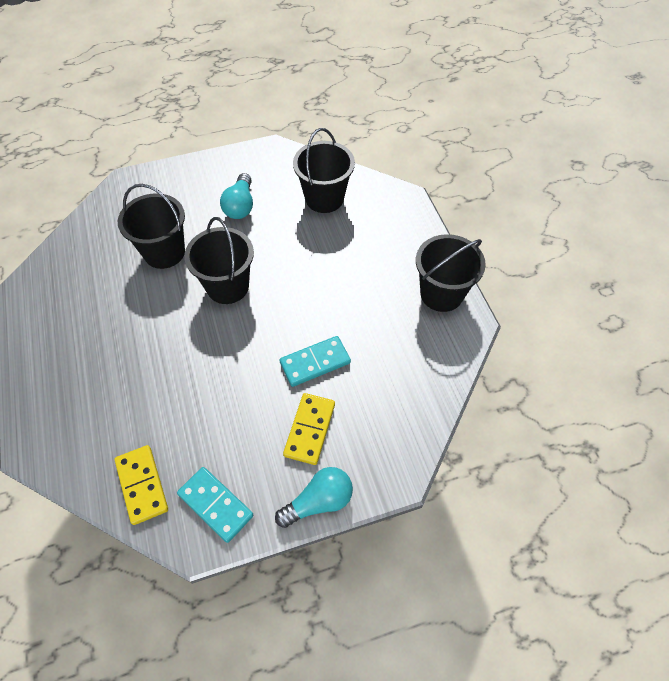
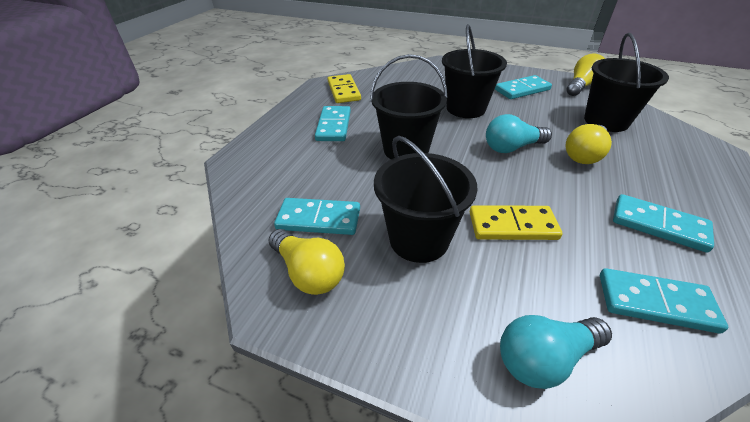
turquoise domino: 2 -> 5
yellow light bulb: 0 -> 3

